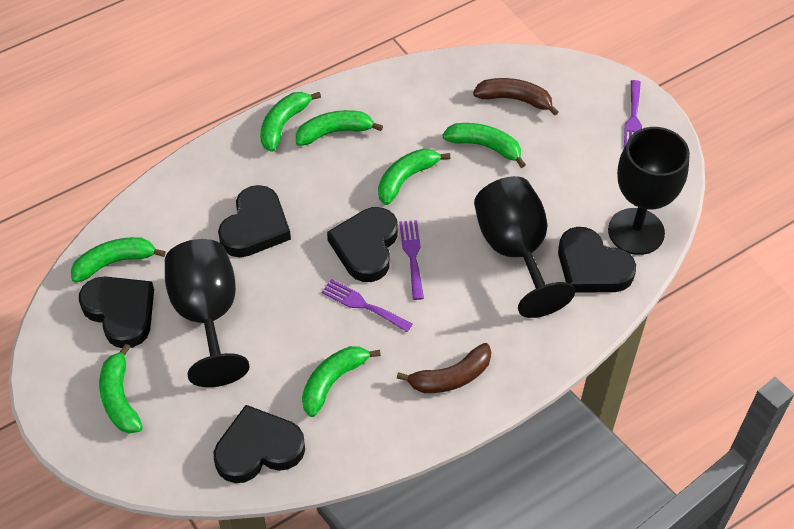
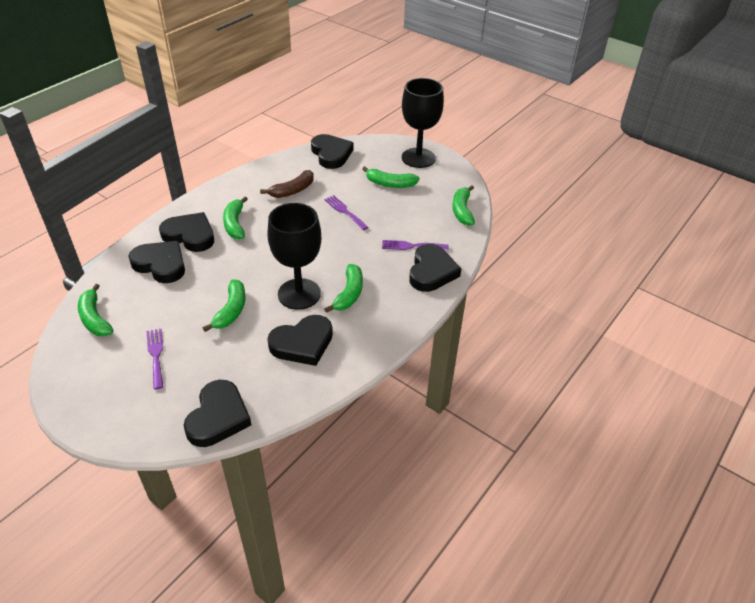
black goblet: 3 -> 2
black heart: 5 -> 6
brown banana: 2 -> 1
green banana: 7 -> 6

